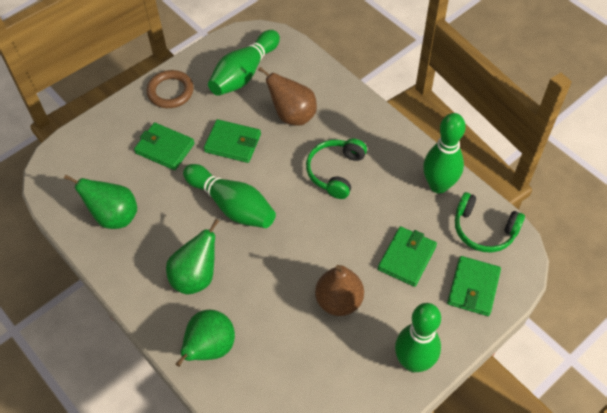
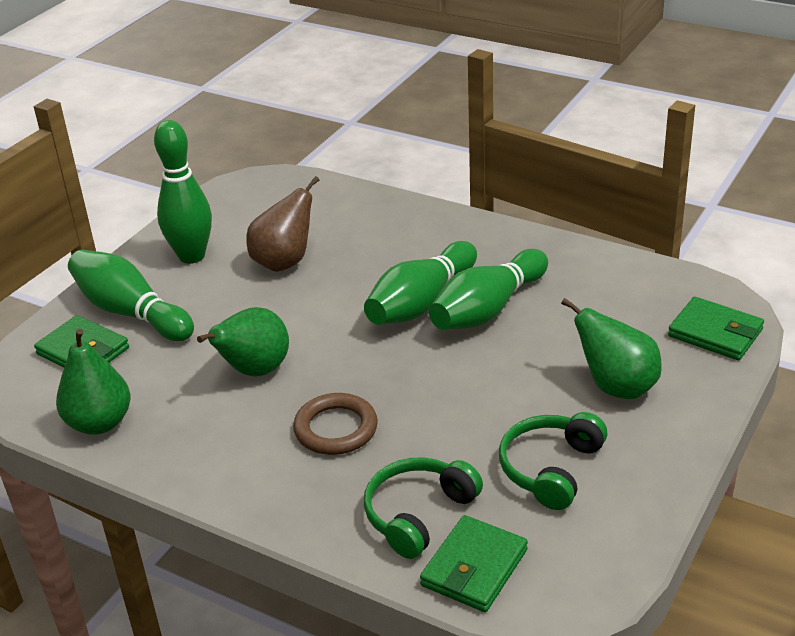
brown pear: 2 -> 1
green wallet: 4 -> 3

